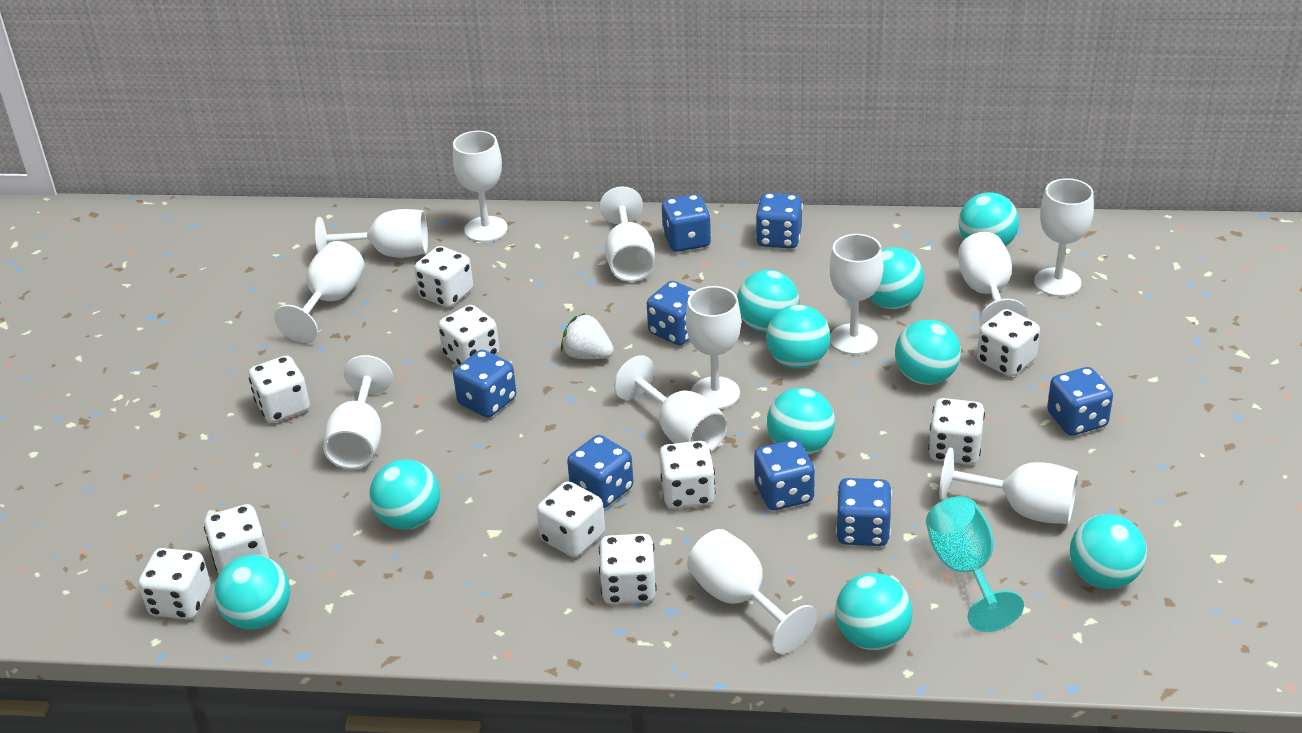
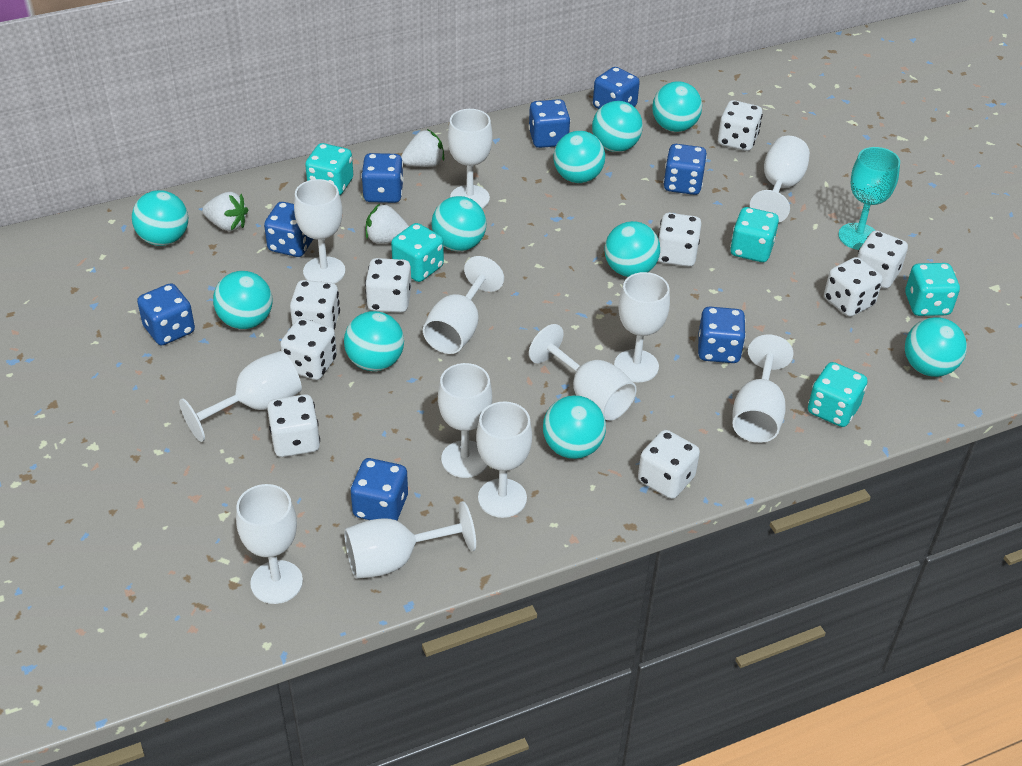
turquoise dice: 0 -> 5
white dice: 10 -> 9
white strawberry: 1 -> 3

